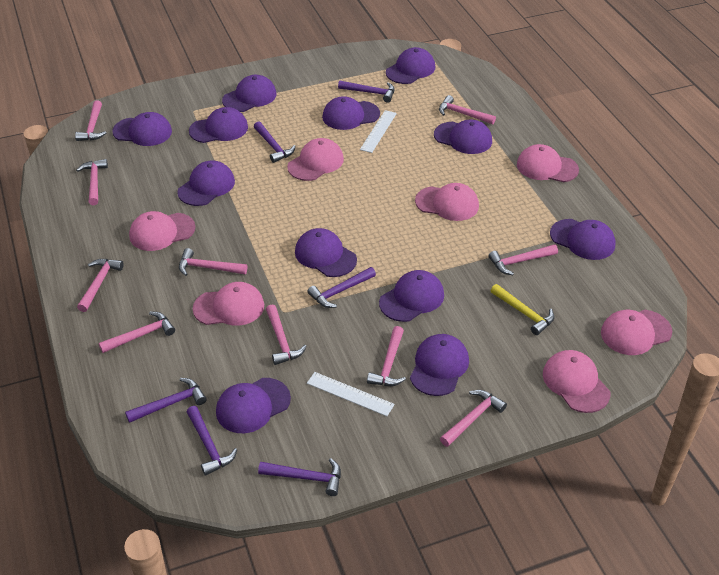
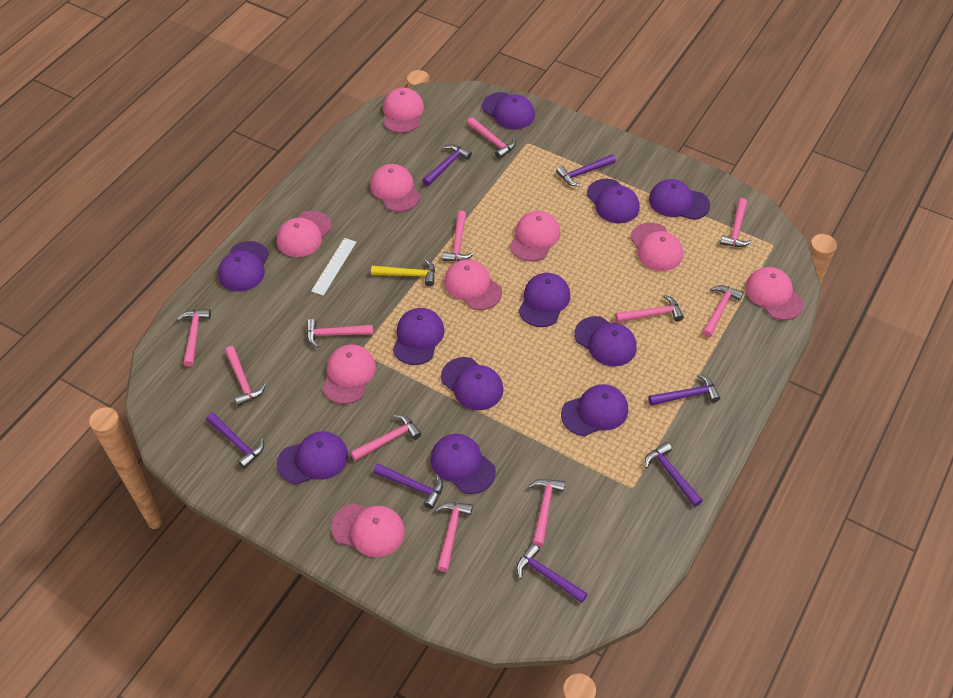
pink cap: 7 -> 9
pink hammer: 10 -> 11
purple cap: 12 -> 11
purple hammer: 6 -> 7
white ruler: 2 -> 1

